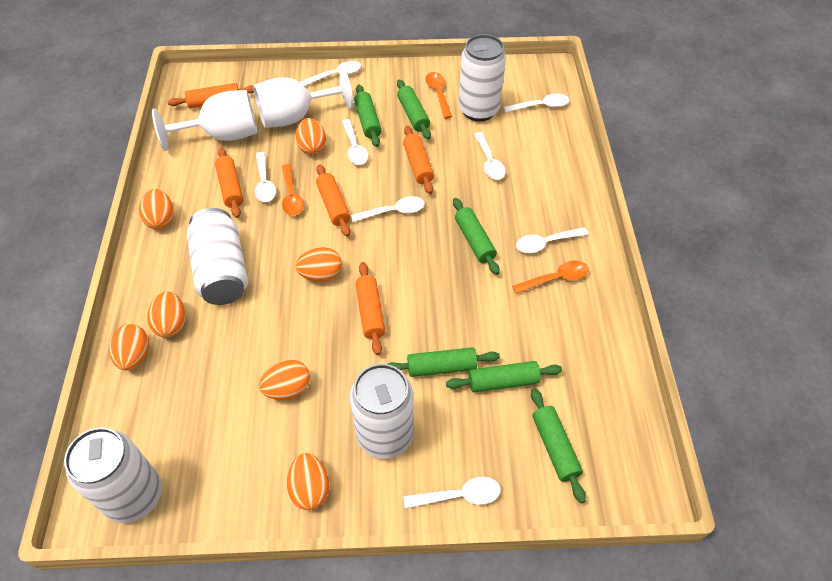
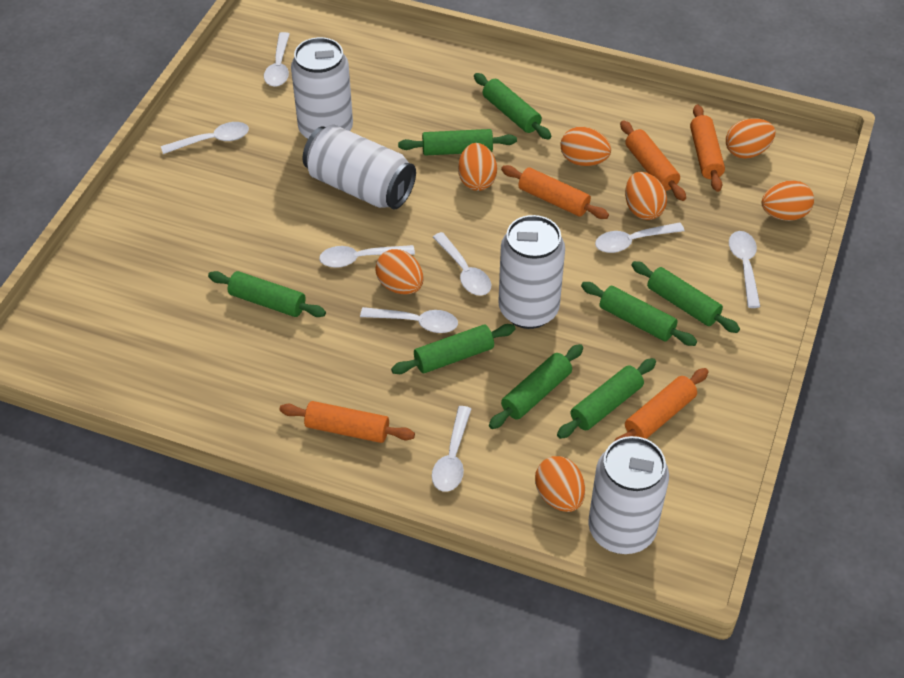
green rolling pin: 6 -> 8
orange spoon: 3 -> 0
white goblet: 2 -> 0

